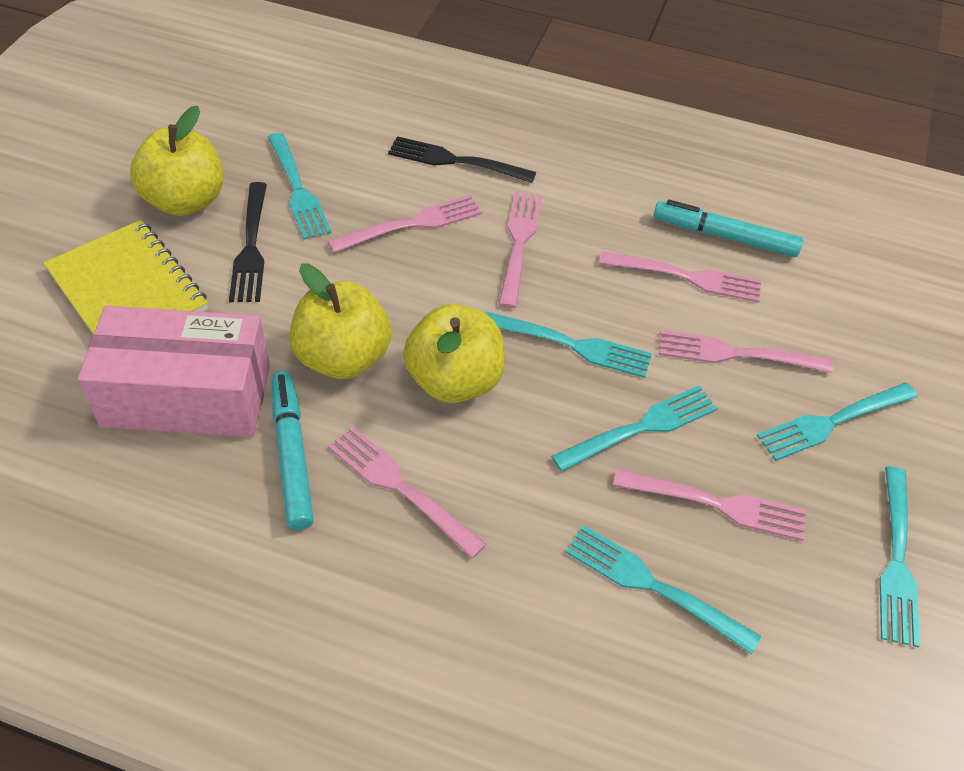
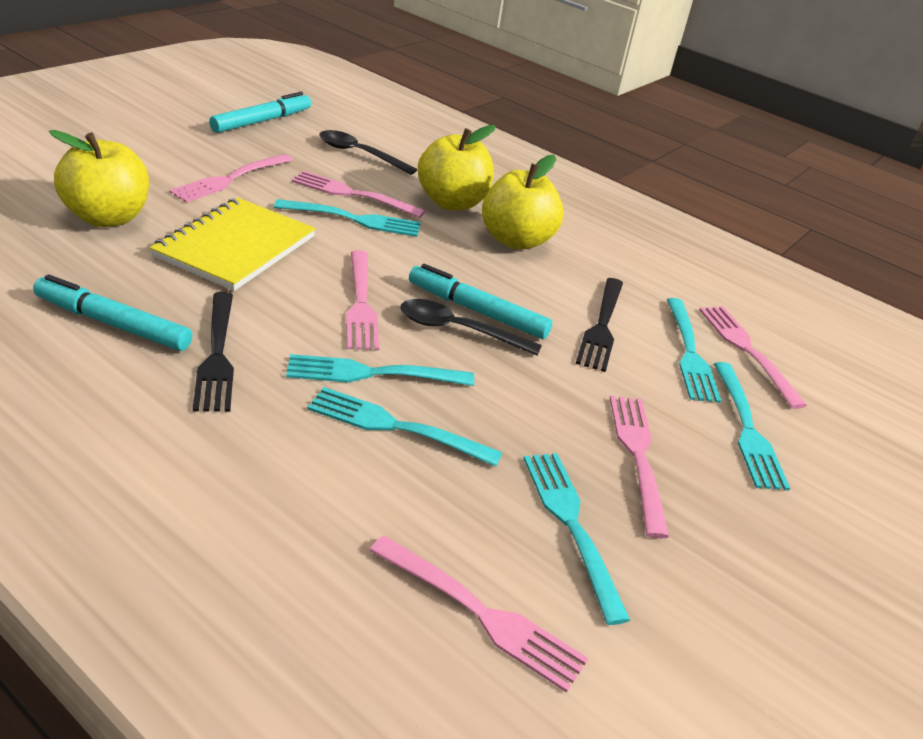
black spoon: 0 -> 2
pink box: 1 -> 0
turquoise marker: 2 -> 3

